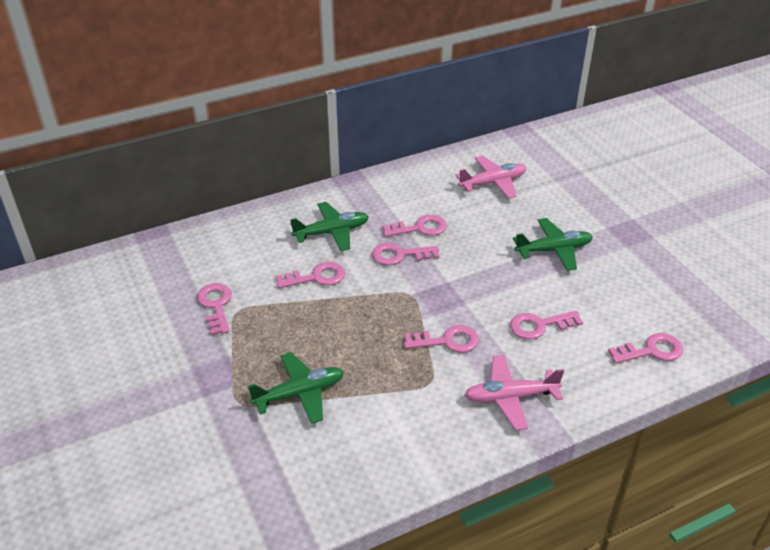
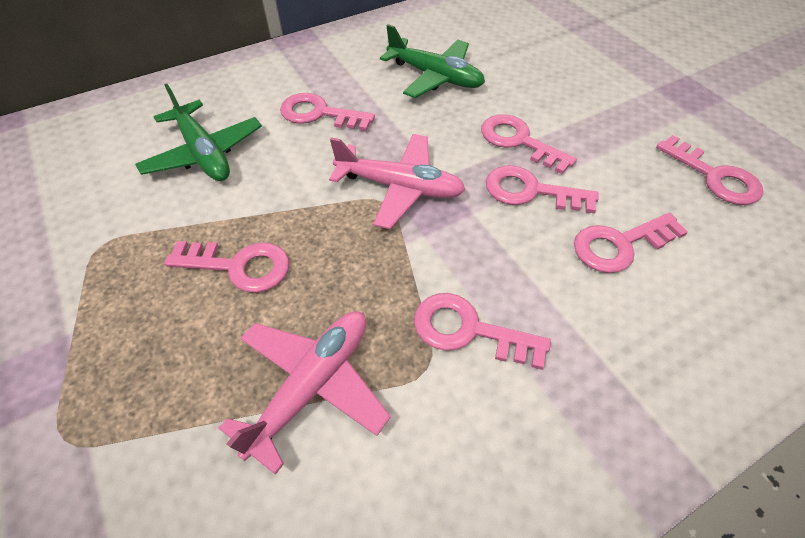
green plane: 3 -> 2

